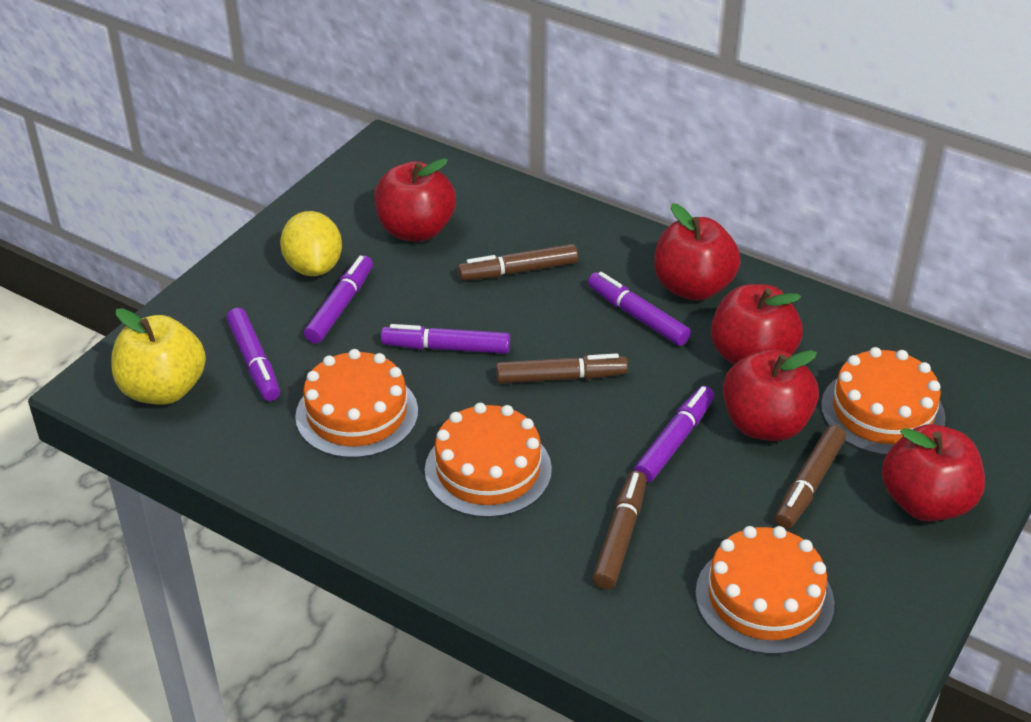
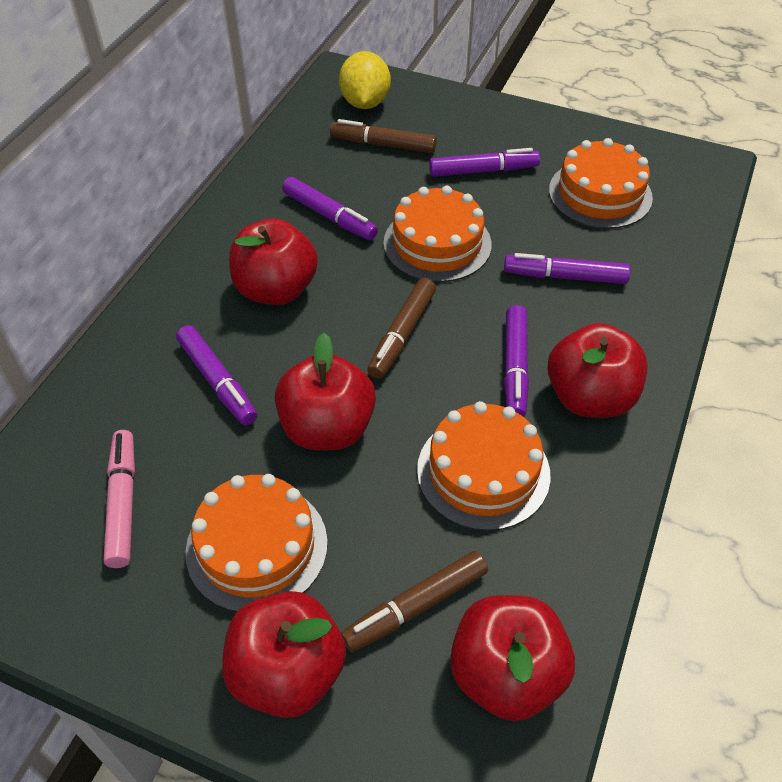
brown marker: 4 -> 3
pink marker: 0 -> 1
yellow apple: 1 -> 0

